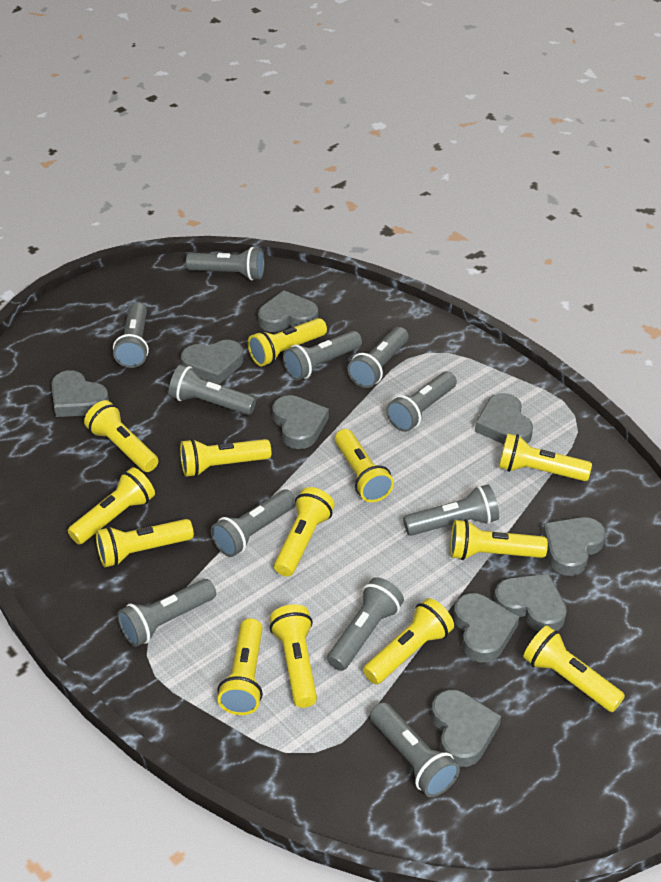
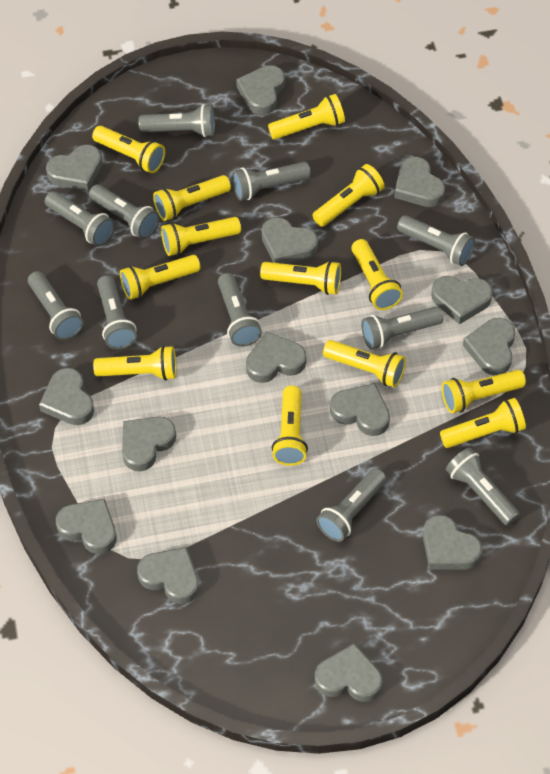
grey heart: 9 -> 14

